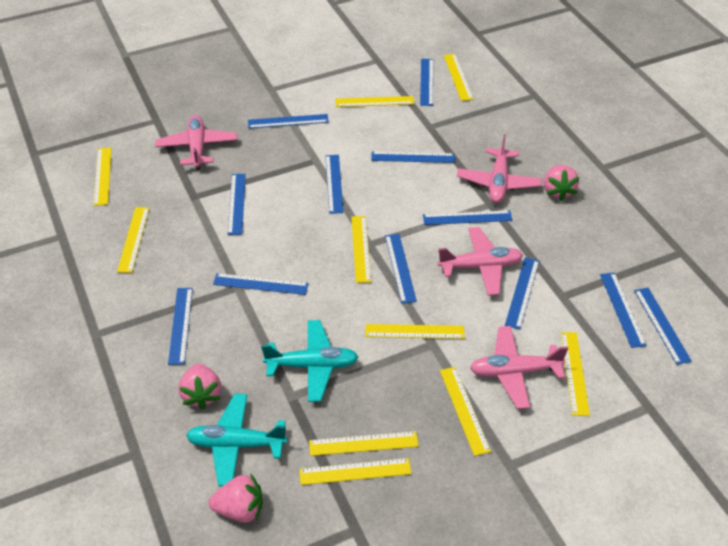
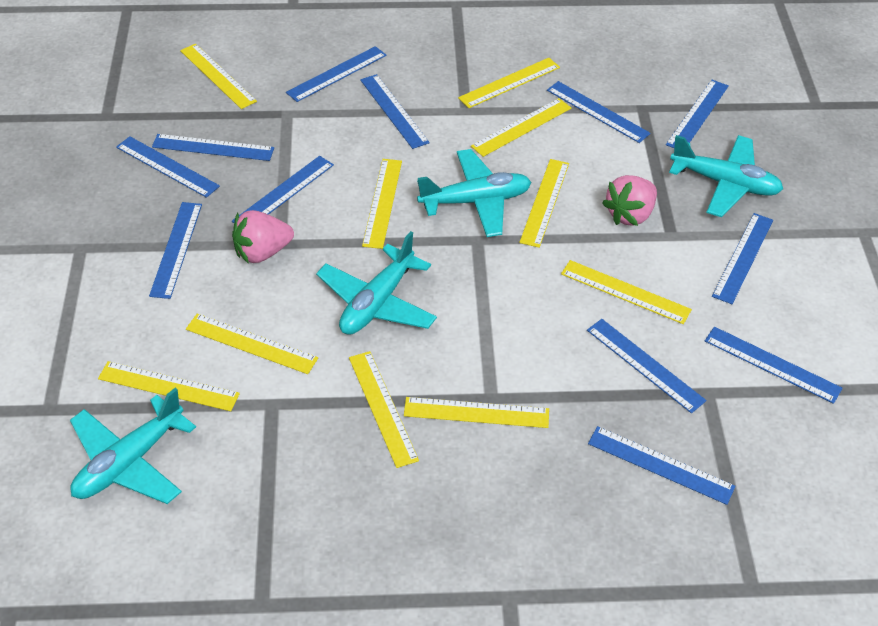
pink plane: 4 -> 0
pink strawberry: 3 -> 2
turquoise plane: 2 -> 4

